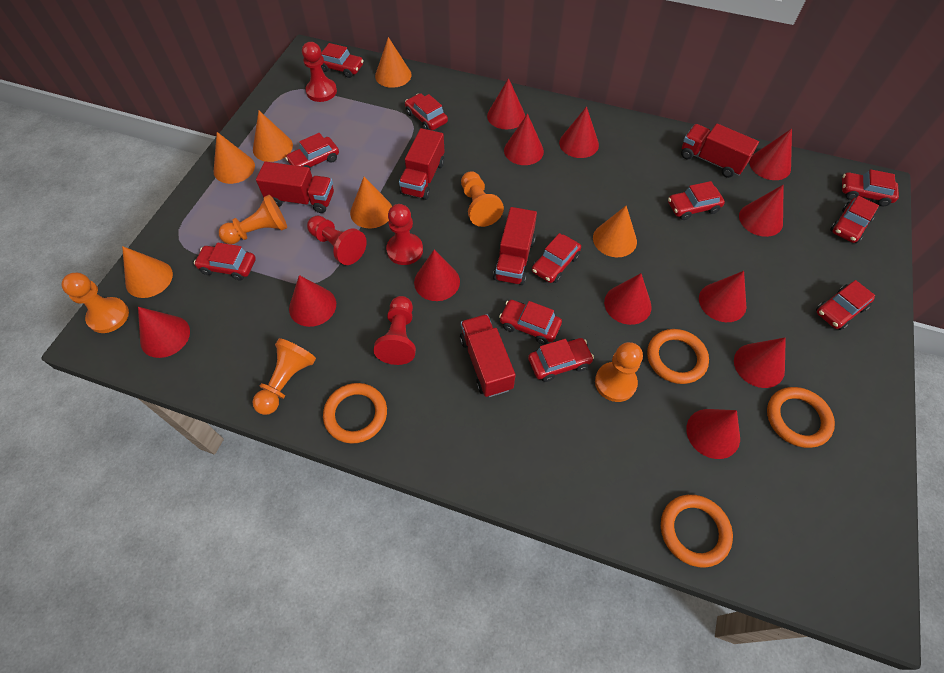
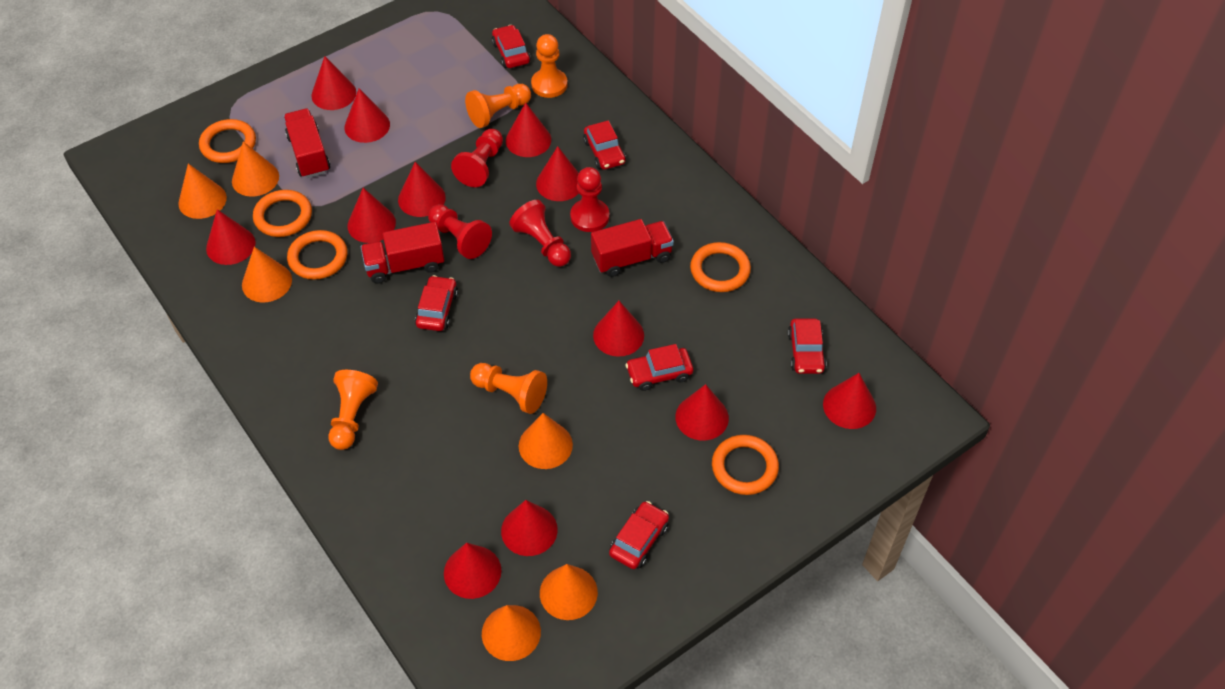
orange pawn: 5 -> 4
orange ring: 4 -> 5
red car: 11 -> 6
red truck: 5 -> 3

